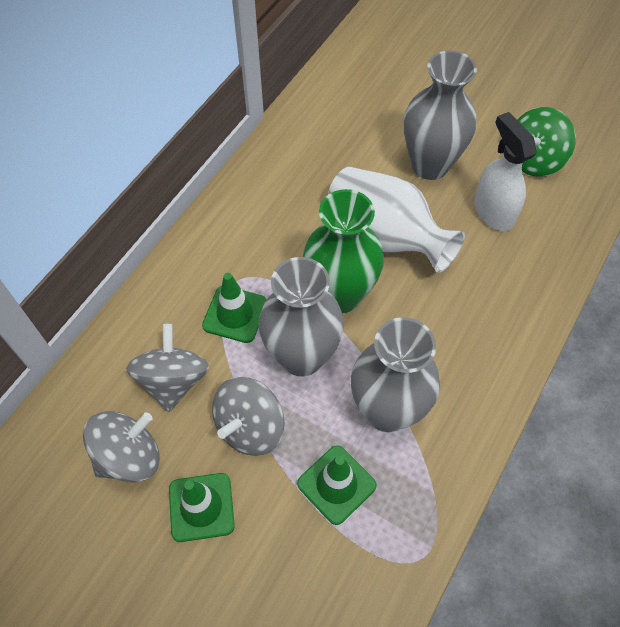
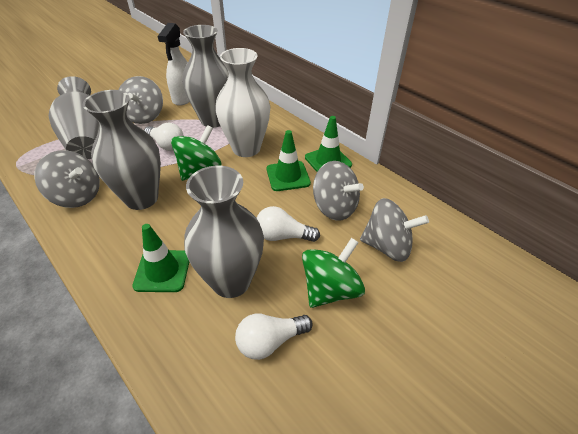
green spinning top: 1 -> 2
green vase: 1 -> 0
grey spinning top: 3 -> 4
grey vase: 3 -> 4
white light bulb: 0 -> 3

